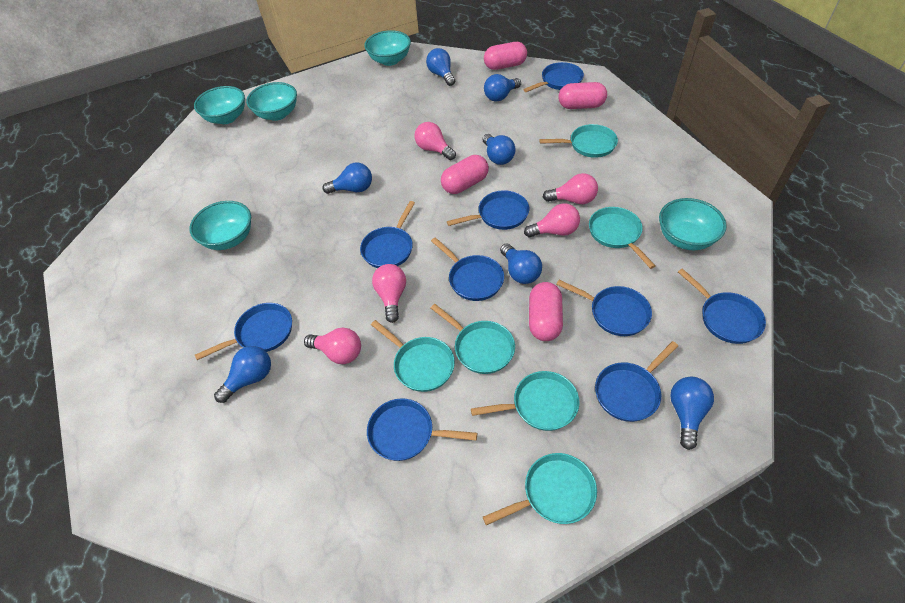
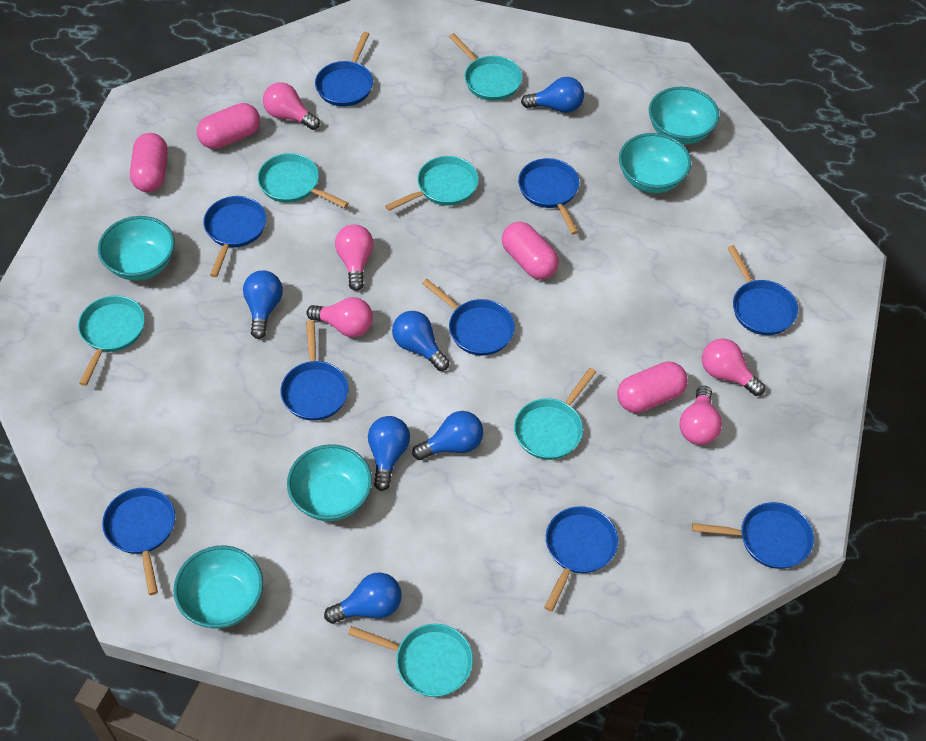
blue light bulb: 7 -> 6

